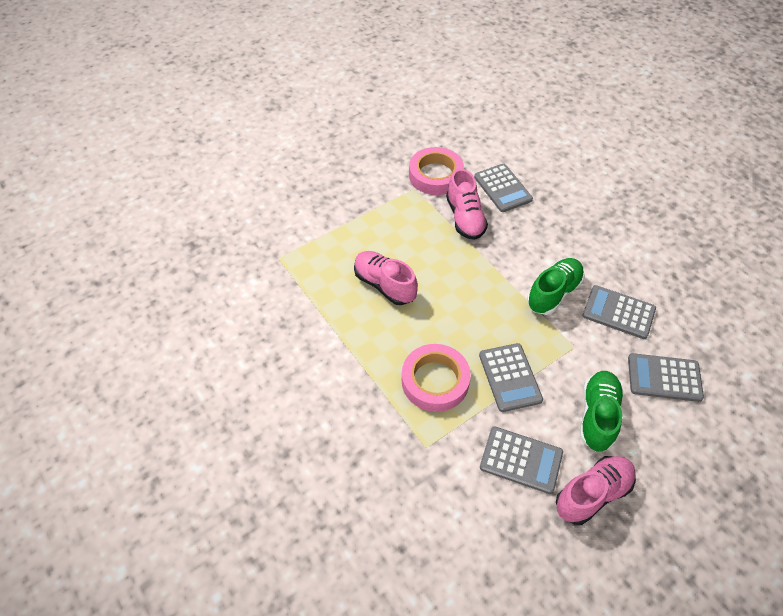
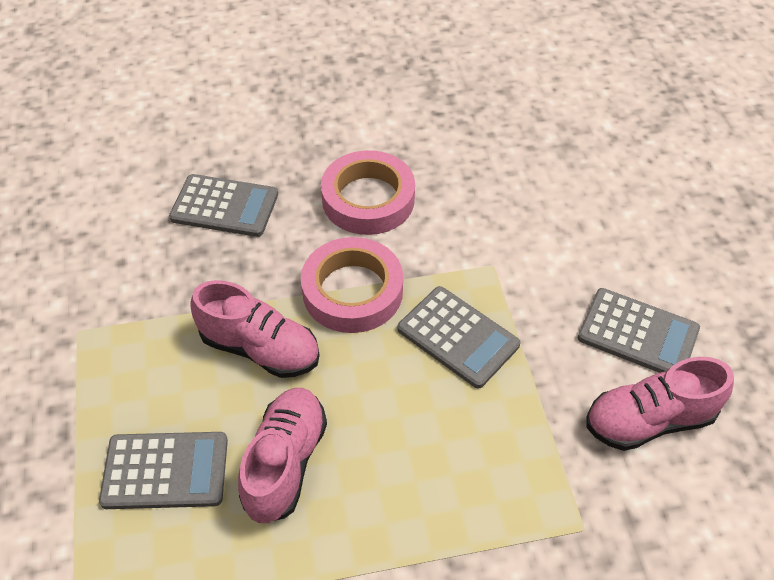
green shoe: 2 -> 0
grey calculator: 5 -> 4

